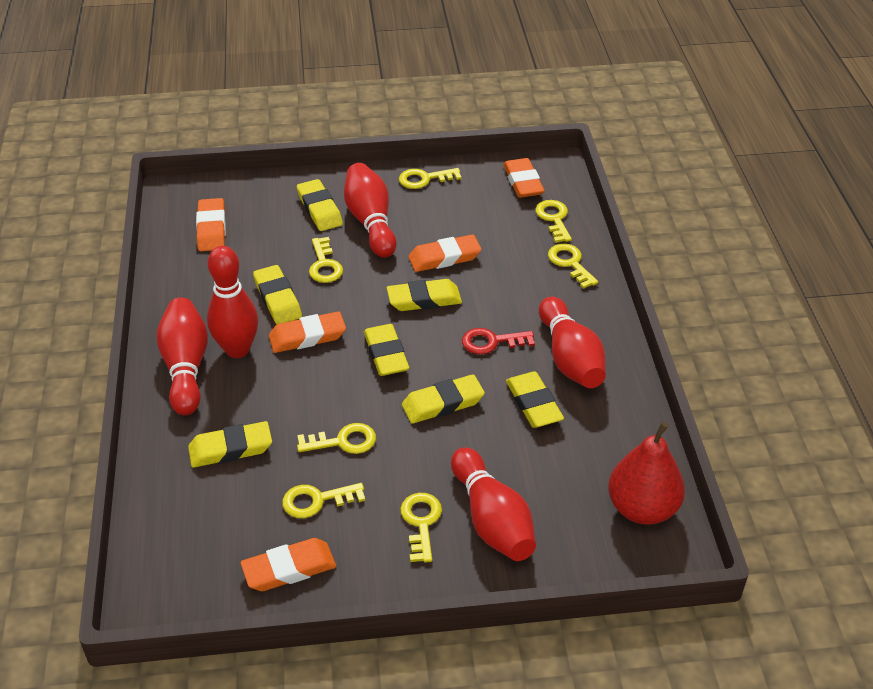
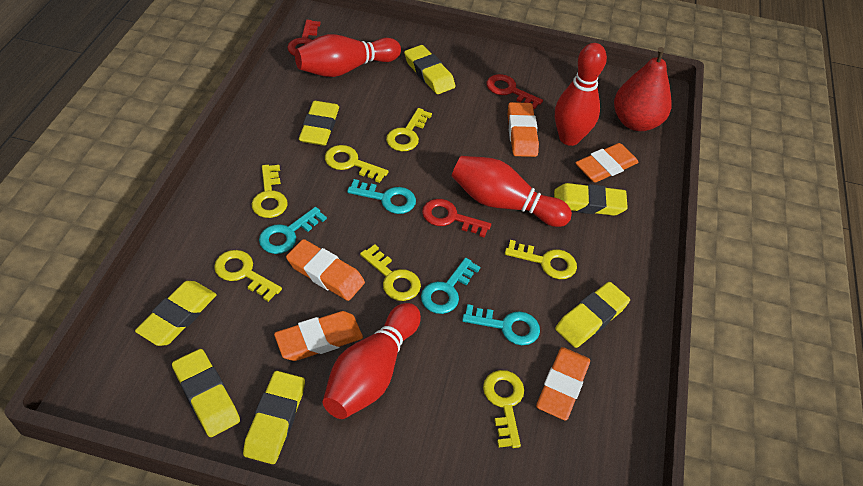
red bowling pin: 5 -> 4
red key: 1 -> 3
turquoise key: 0 -> 4

